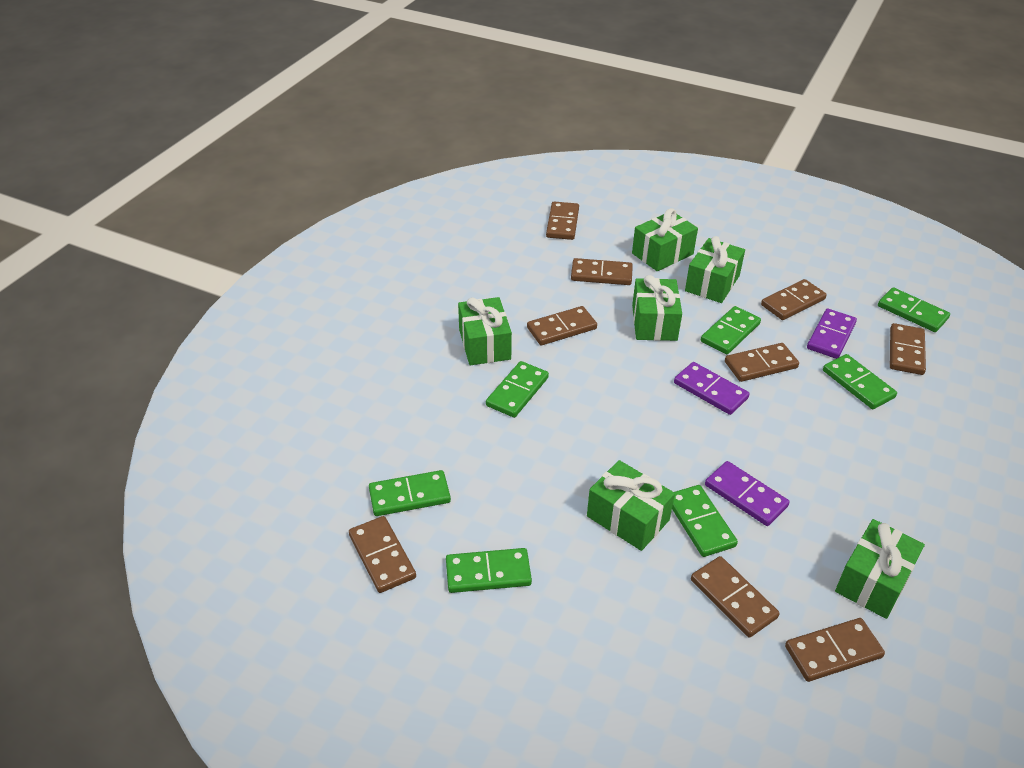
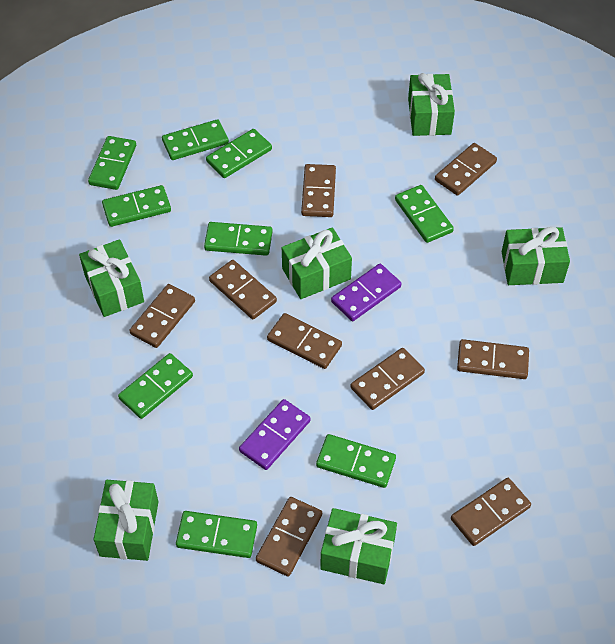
green domino: 7 -> 9
purple domino: 3 -> 2

